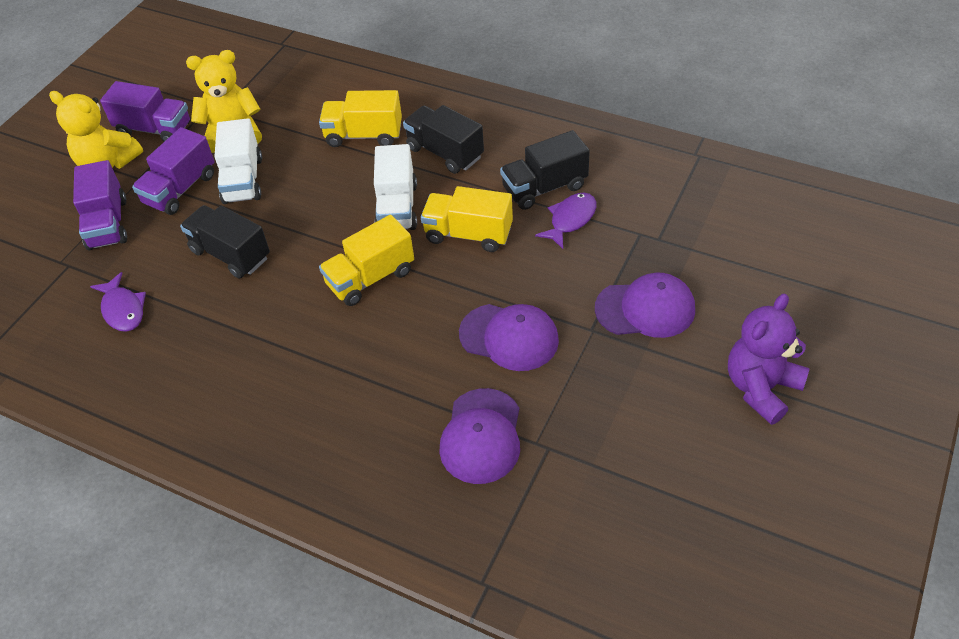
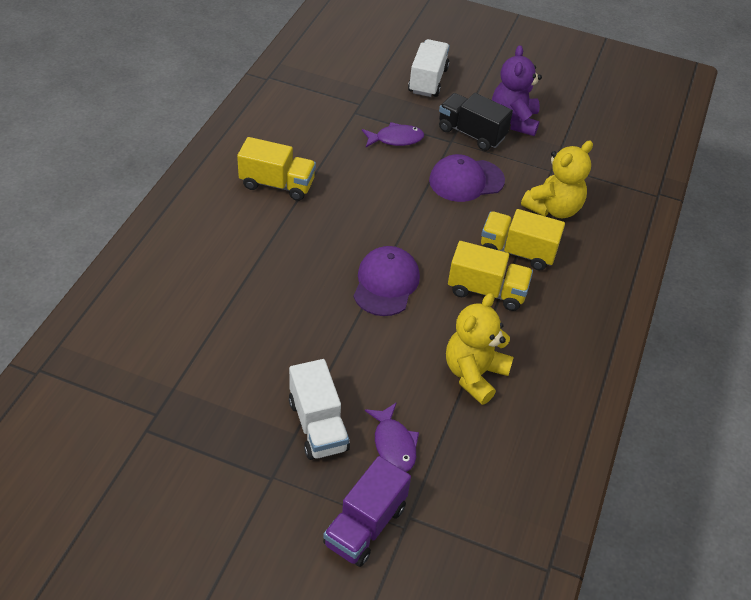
black truck: 3 -> 1
purple cap: 3 -> 2
purple truck: 3 -> 1

